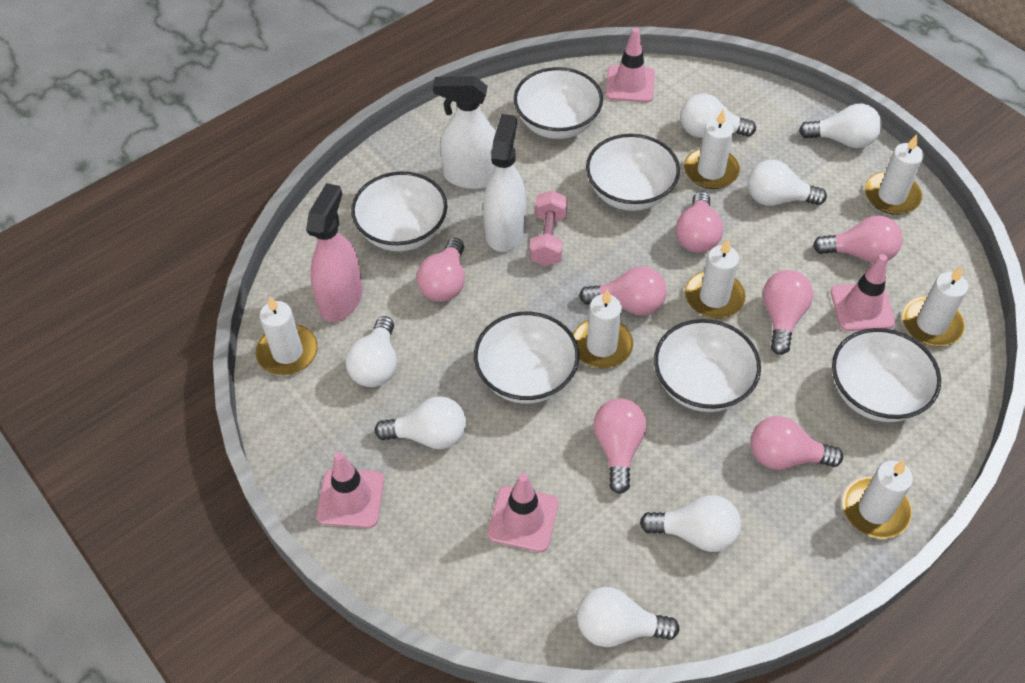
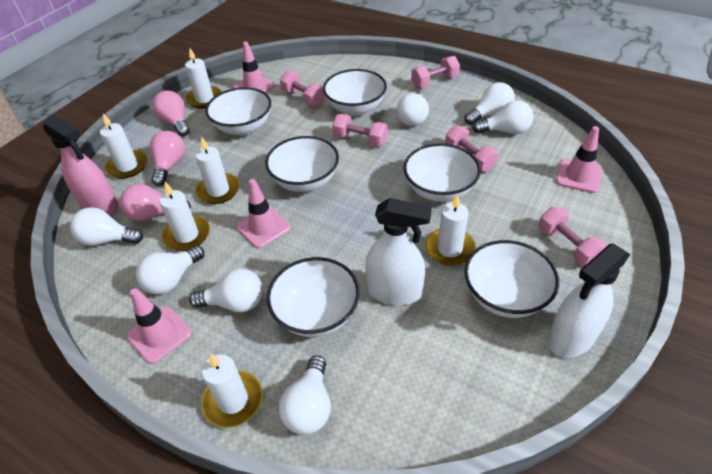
pink dumbbell: 1 -> 5
pink light bulb: 7 -> 3
white candle: 7 -> 6

